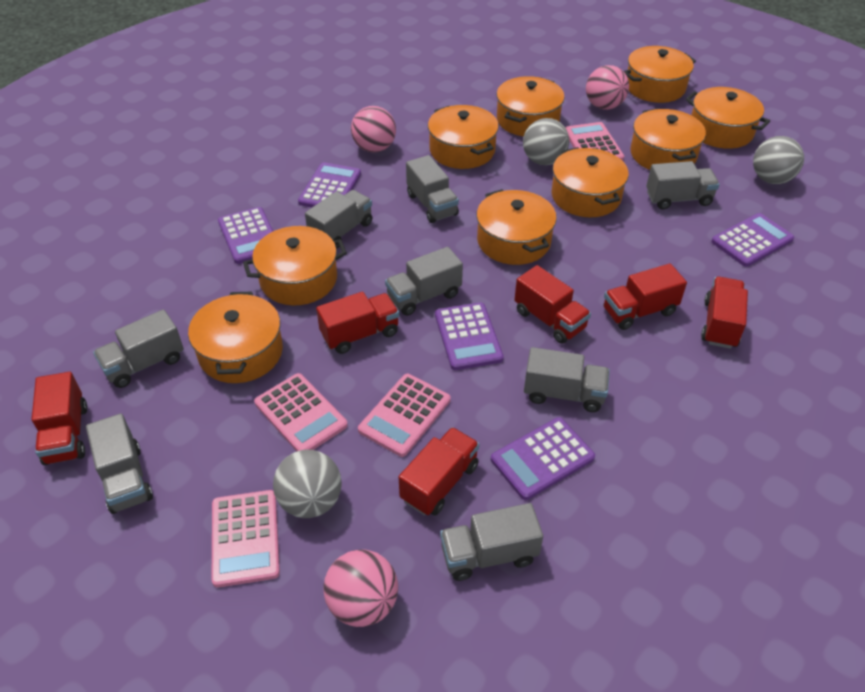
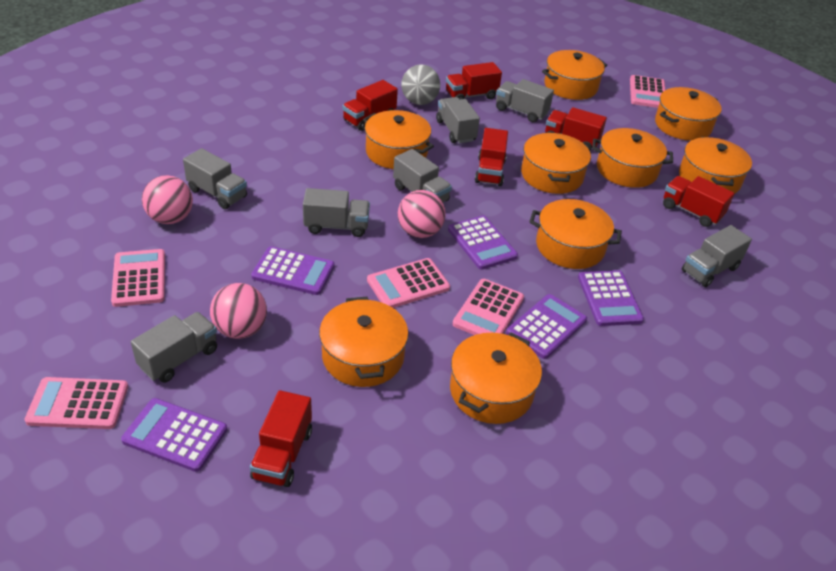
grey ball: 3 -> 1
grey truck: 8 -> 7
pink calculator: 4 -> 5

